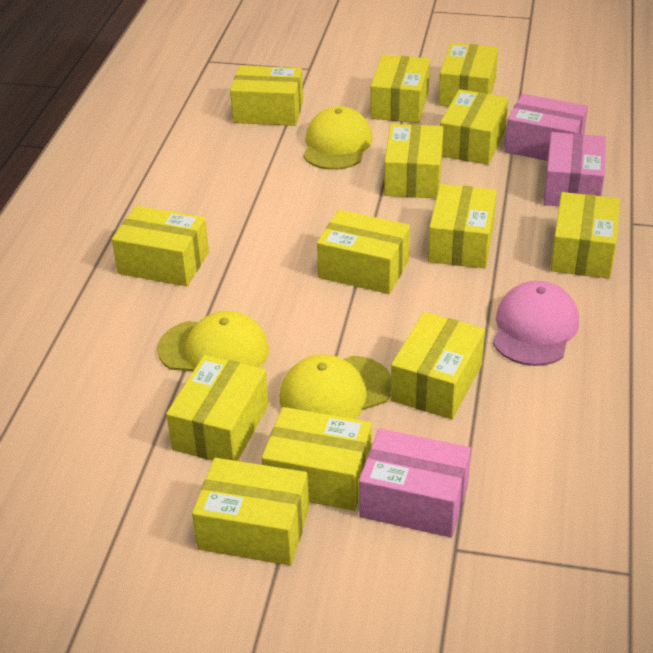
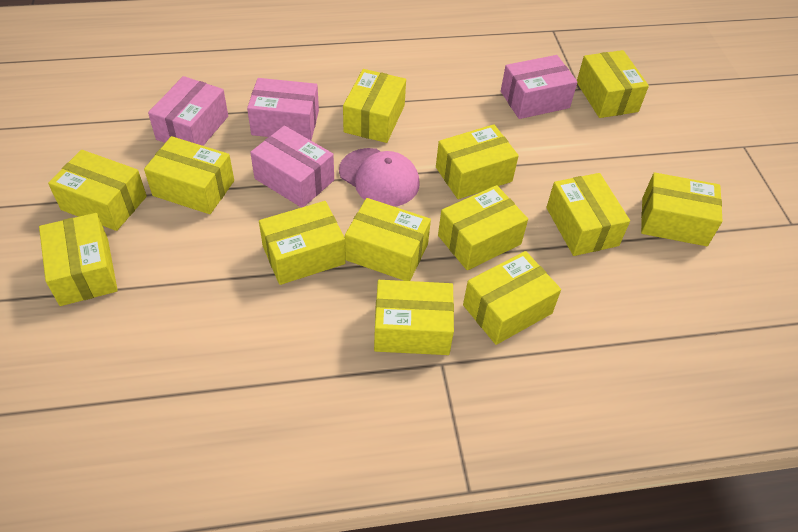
pink box: 3 -> 4
yellow cap: 3 -> 0

